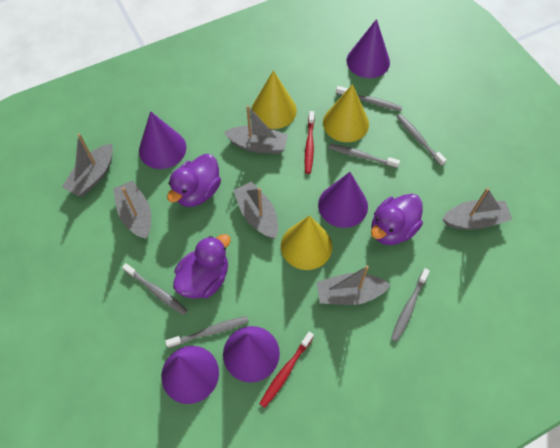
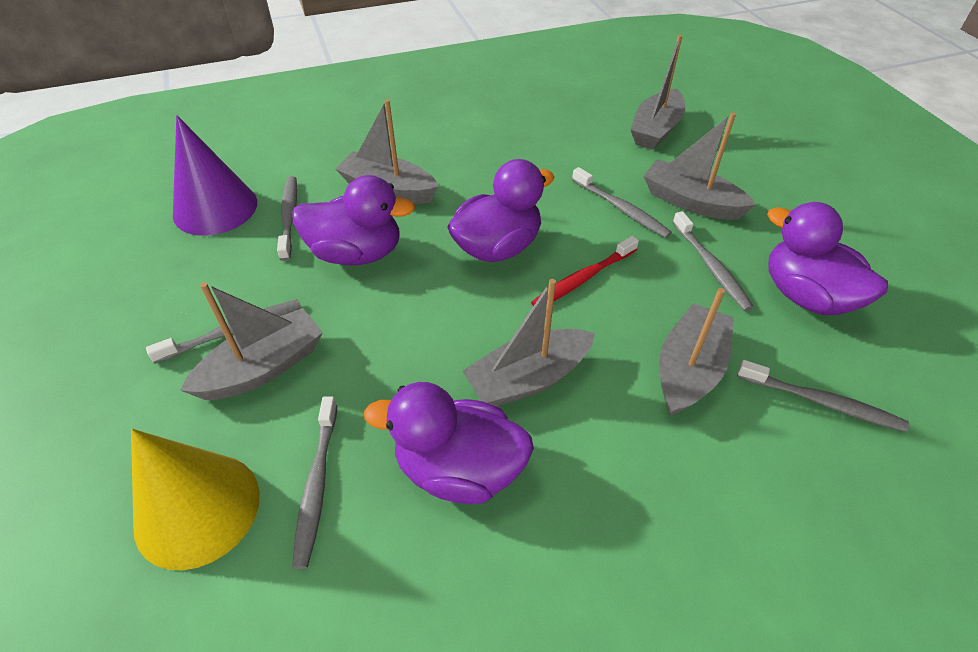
purple cone: 5 -> 1
purple duck: 3 -> 4
red toothbrush: 2 -> 1
yellow cone: 3 -> 1

